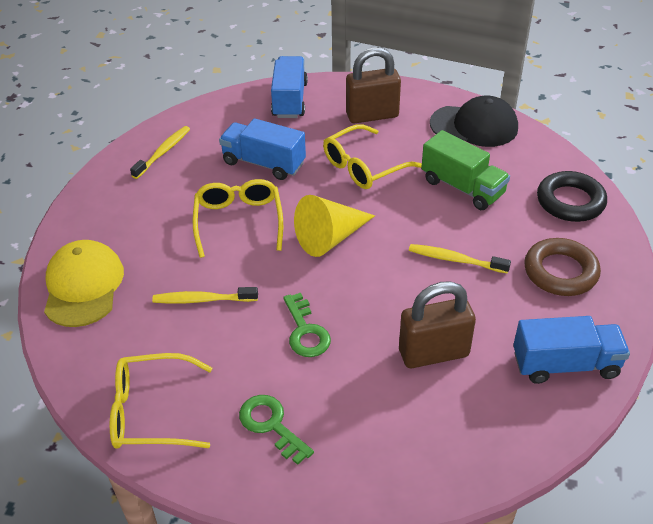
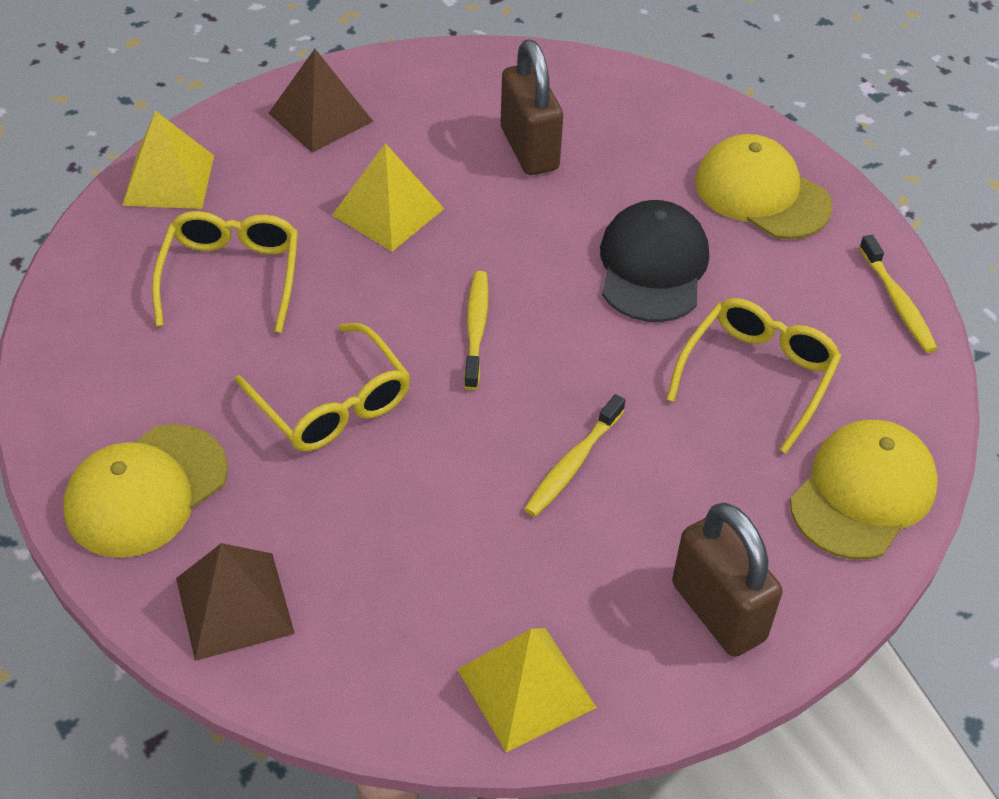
black ring: 1 -> 0
blue truck: 3 -> 0
brown pyramid: 0 -> 2
brown ring: 1 -> 0
green key: 2 -> 0
green truck: 1 -> 0
yellow cap: 1 -> 3
yellow cone: 1 -> 0
yellow pyramid: 0 -> 3

